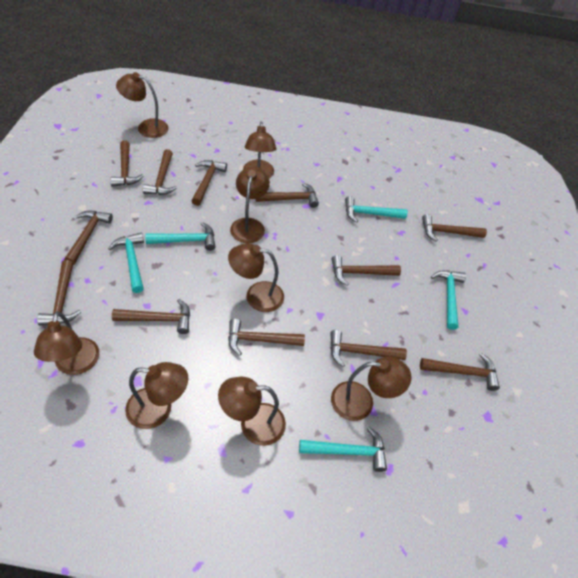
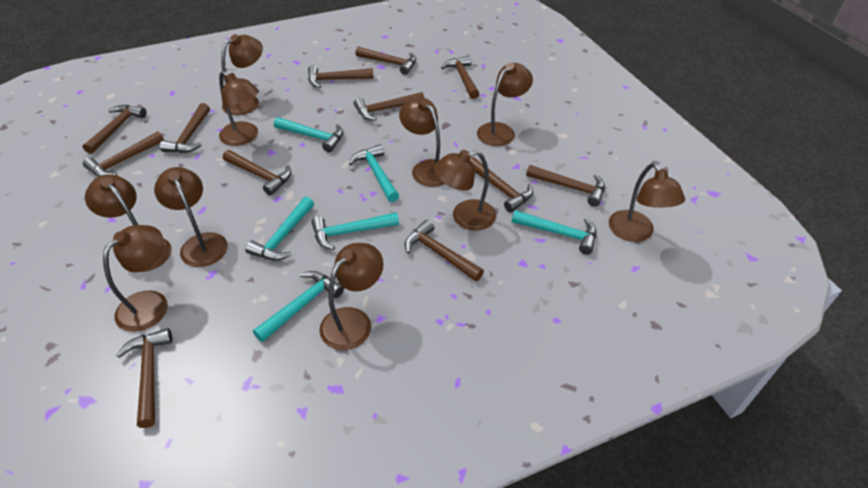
brown lamp: 8 -> 10
turquoise hammer: 5 -> 6

